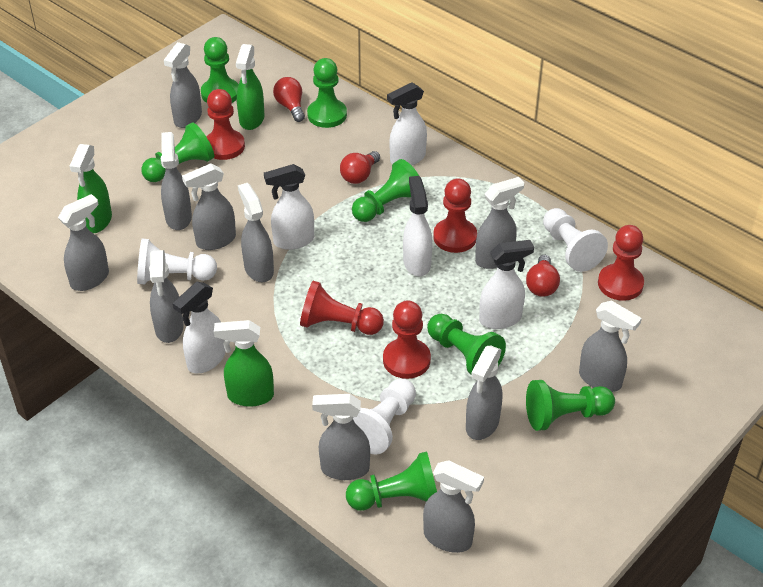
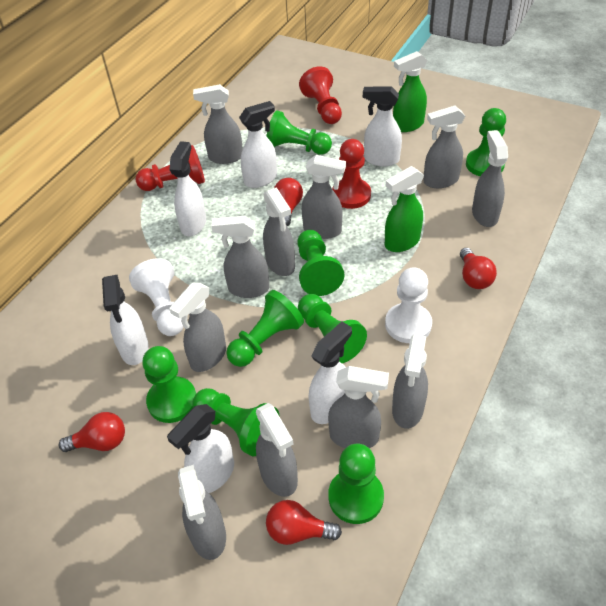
green pawn: 7 -> 8
green spray bottle: 3 -> 2
red light bulb: 3 -> 4
red pawn: 5 -> 3
white pawn: 3 -> 2
white spray bottle: 5 -> 6

